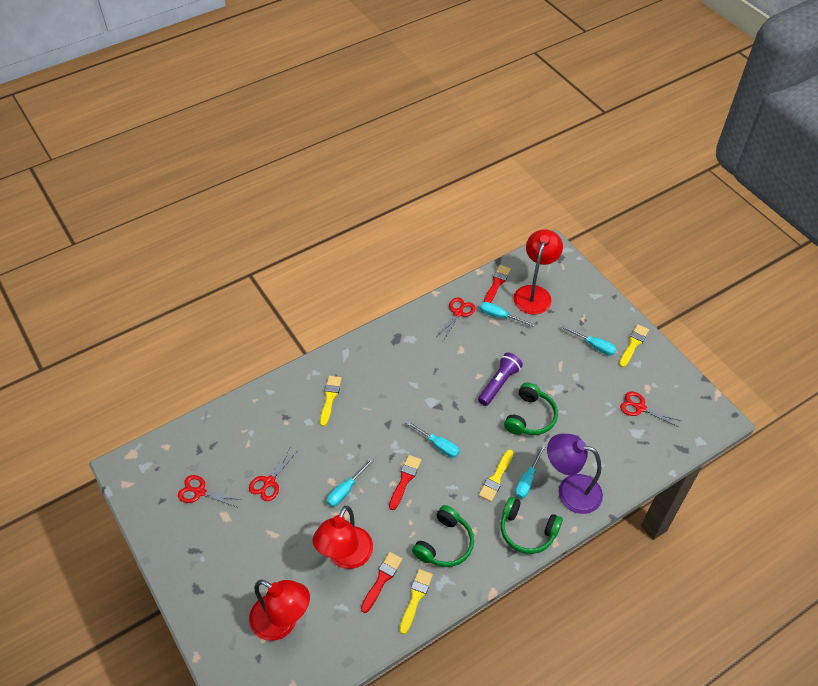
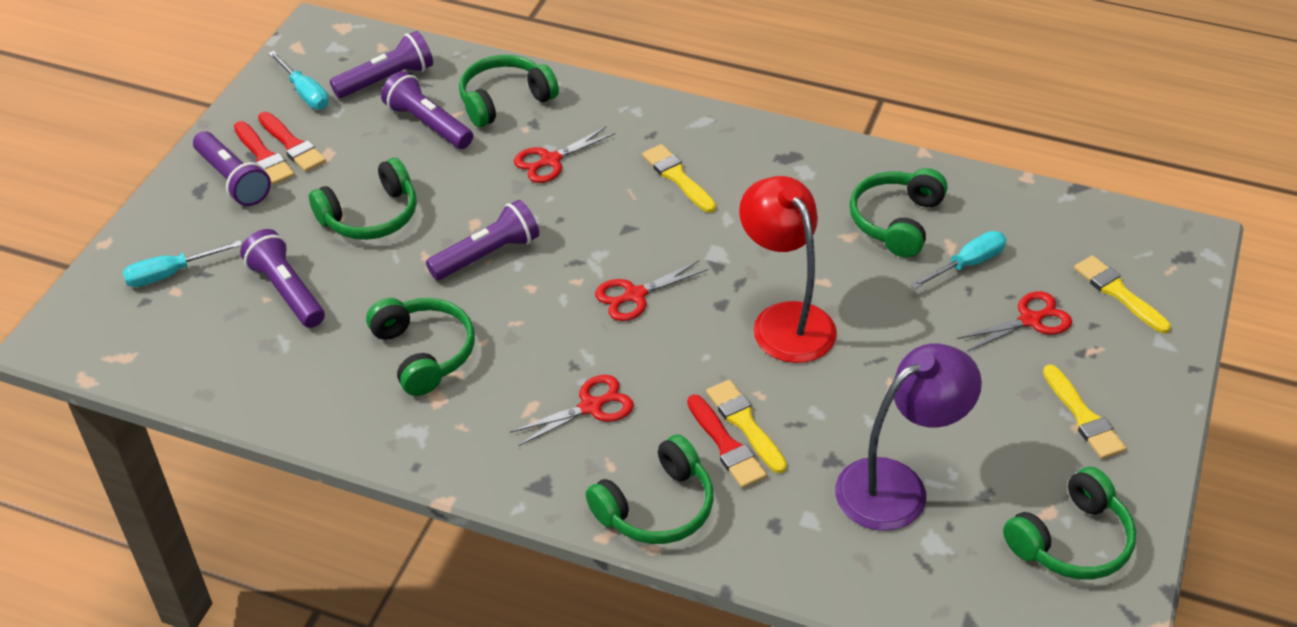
green headphones: 3 -> 6
purple flashlight: 1 -> 5
red lamp: 3 -> 1
turquoise screwdriver: 5 -> 3

